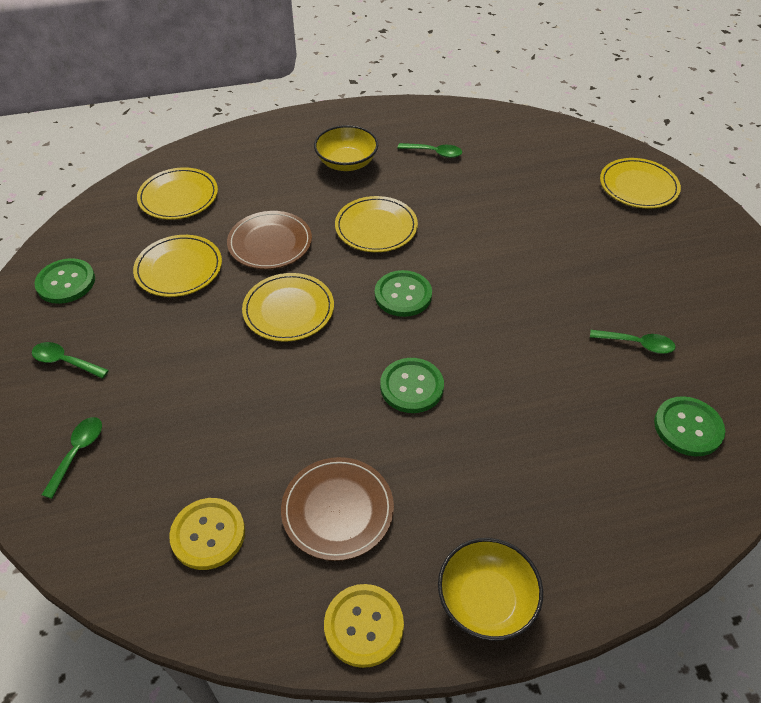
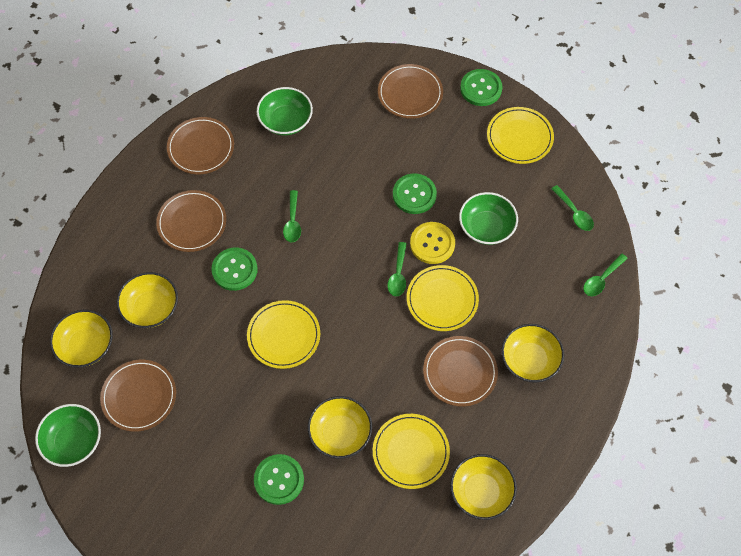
brown plate: 2 -> 5
green bowl: 0 -> 3
yellow bowl: 2 -> 5
yellow button: 2 -> 1
yellow plate: 5 -> 4

